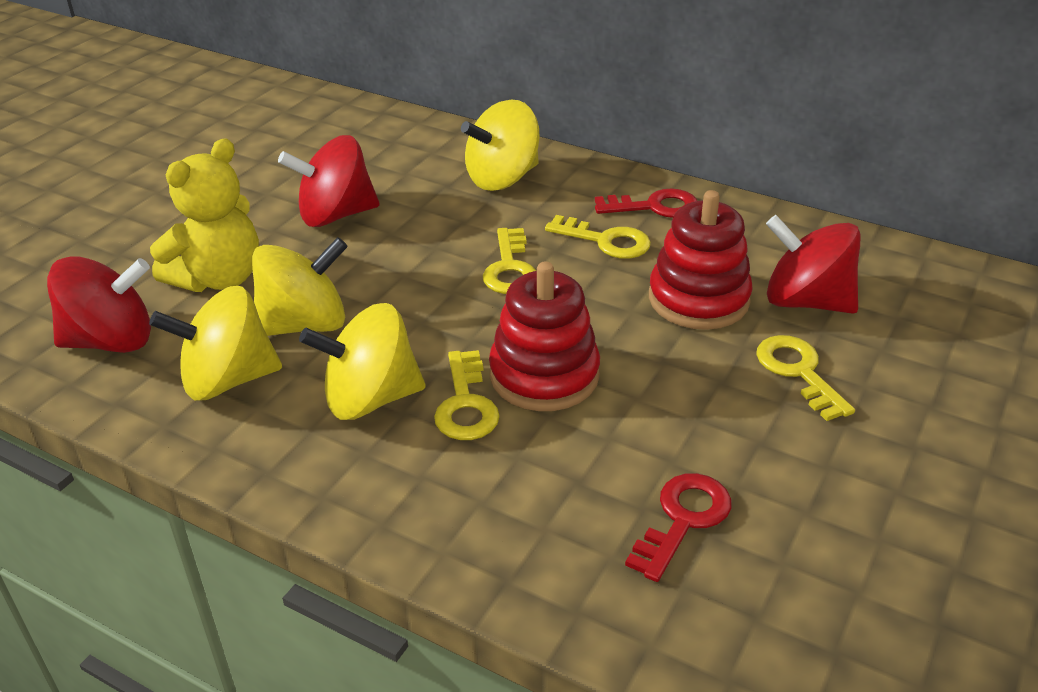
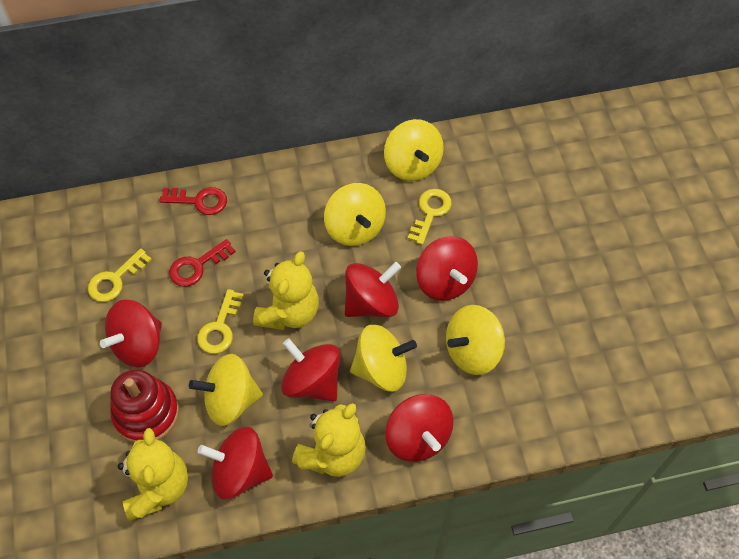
red spinning top: 3 -> 6
red stacking toy: 2 -> 1
yellow key: 4 -> 3
yellow spinning top: 4 -> 5
yellow teddy bear: 1 -> 3

